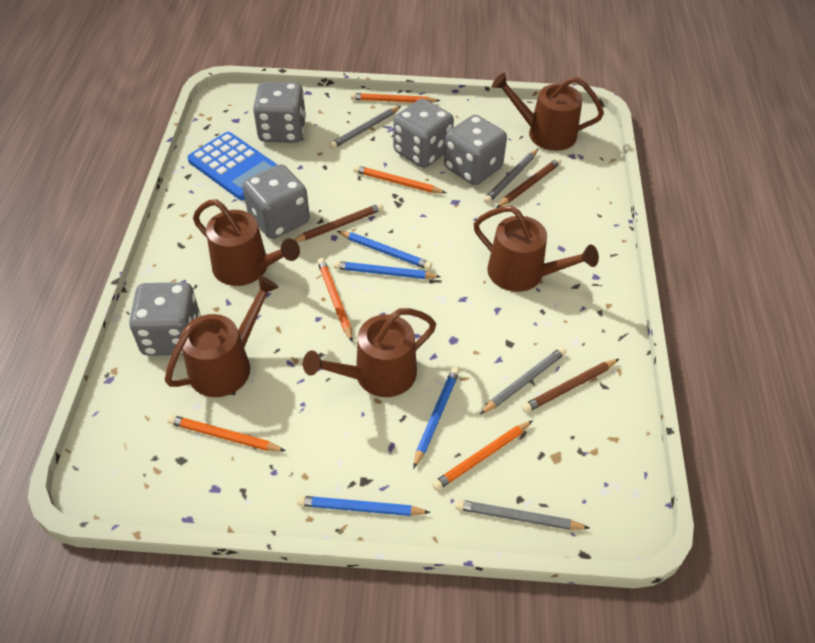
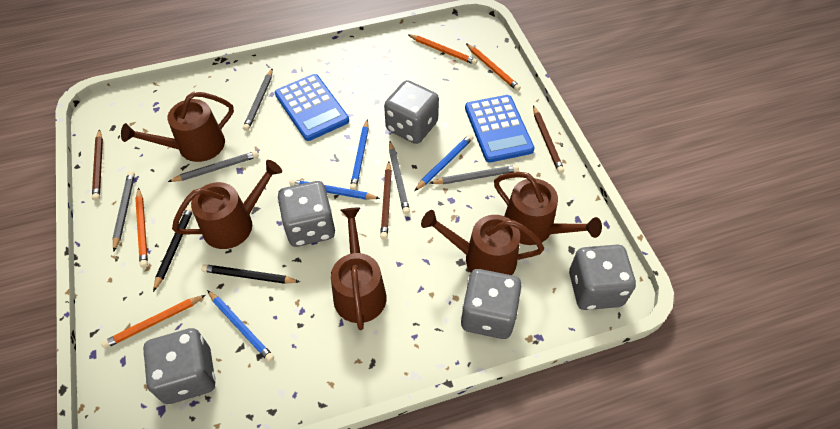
black pencil: 0 -> 2
blue calculator: 1 -> 2
grey pencil: 4 -> 5
orange pencil: 5 -> 4

